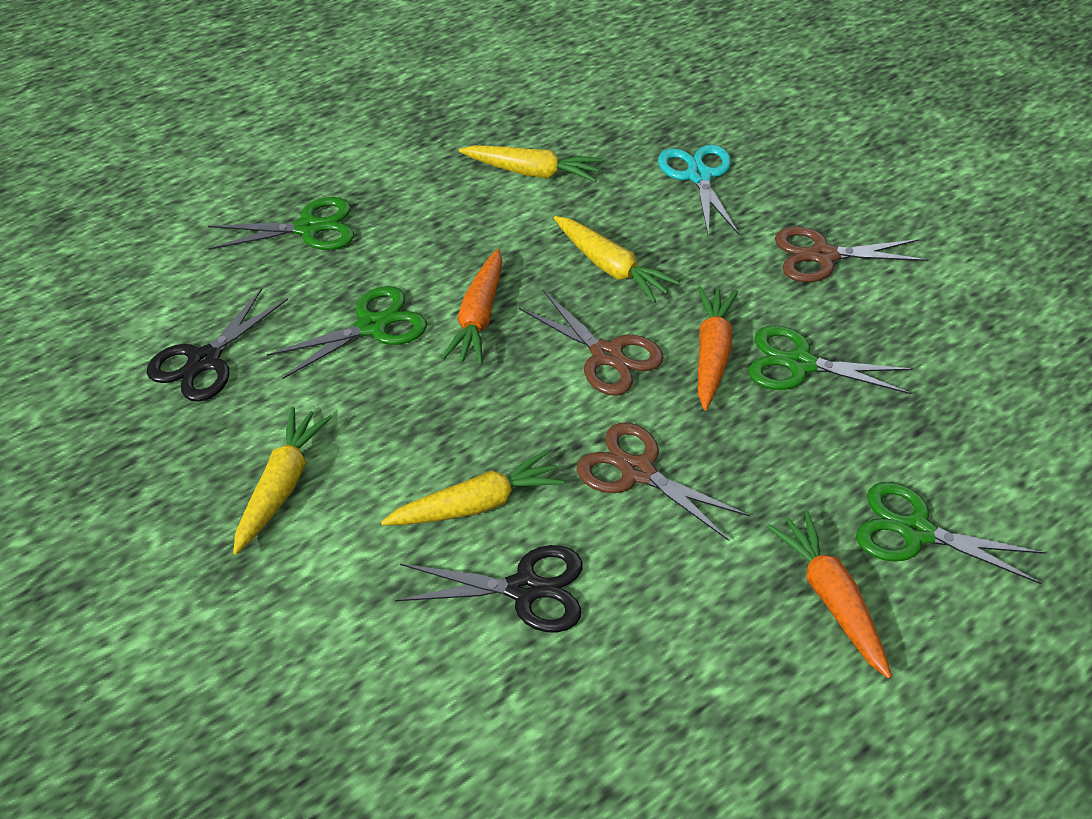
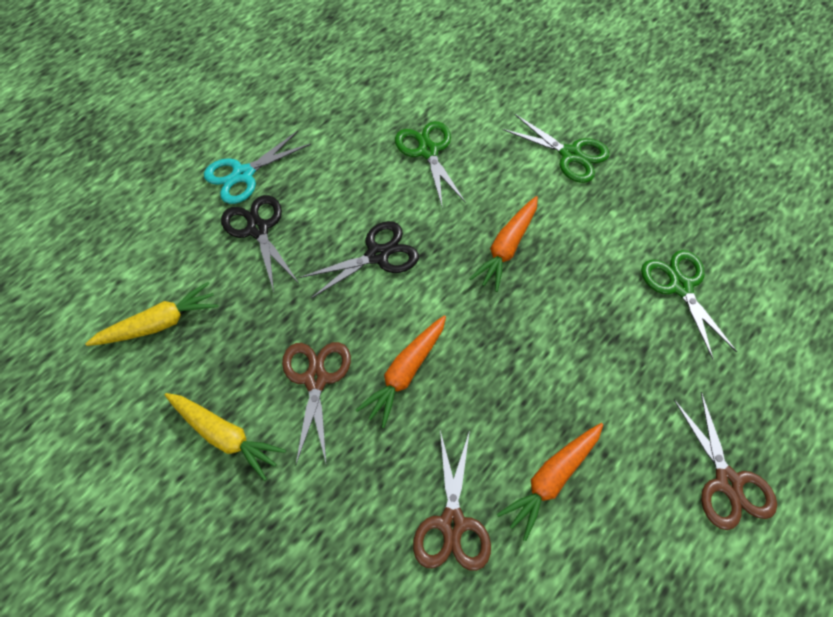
green scissors: 4 -> 3
yellow carrot: 4 -> 2

